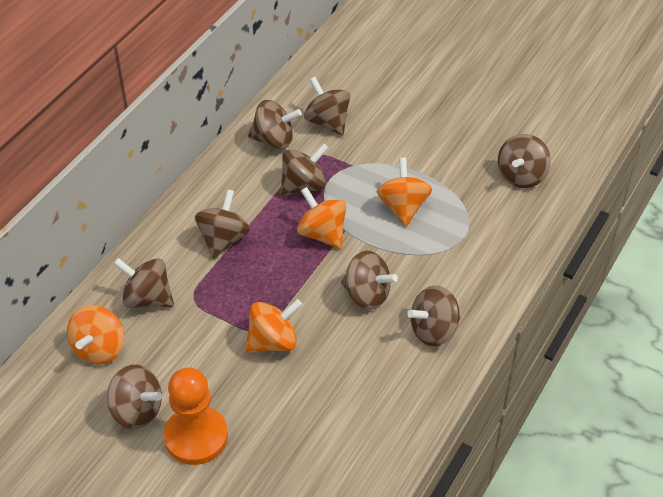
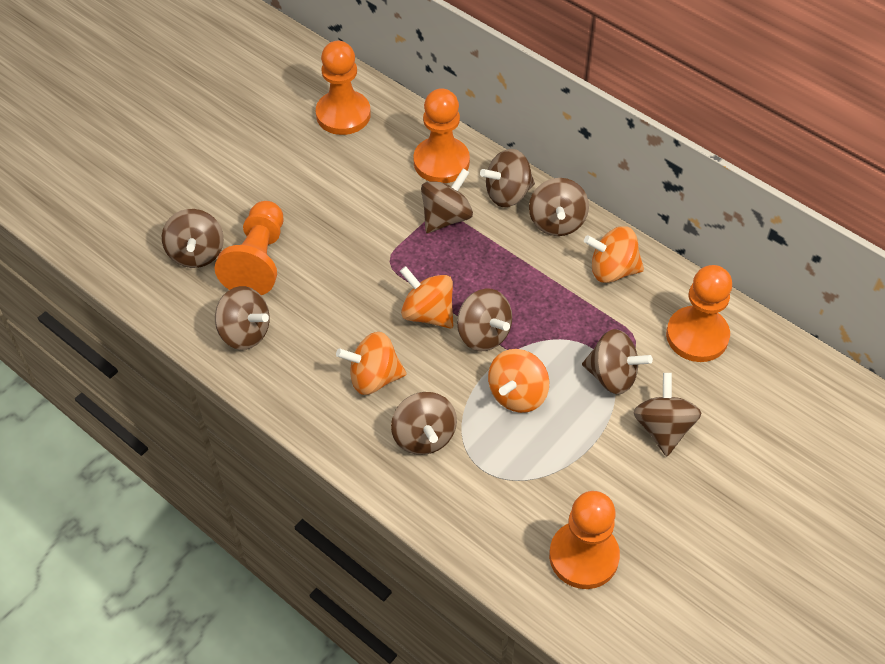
orange pawn: 1 -> 5

